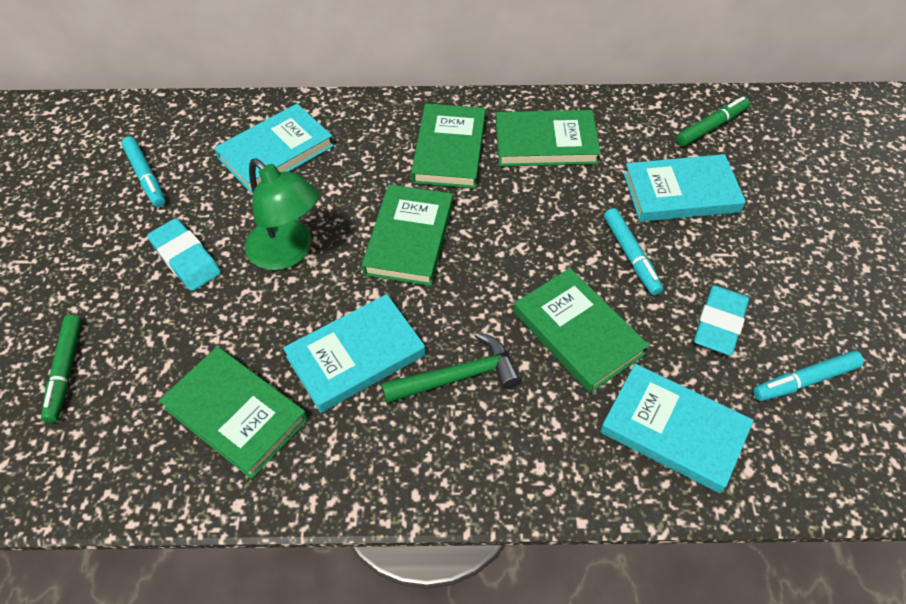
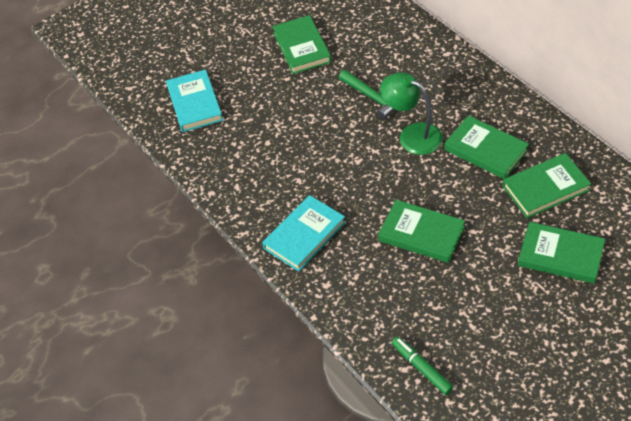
green marker: 2 -> 1
turquoise book: 4 -> 2
turquoise eraser: 2 -> 0
turquoise marker: 3 -> 0

